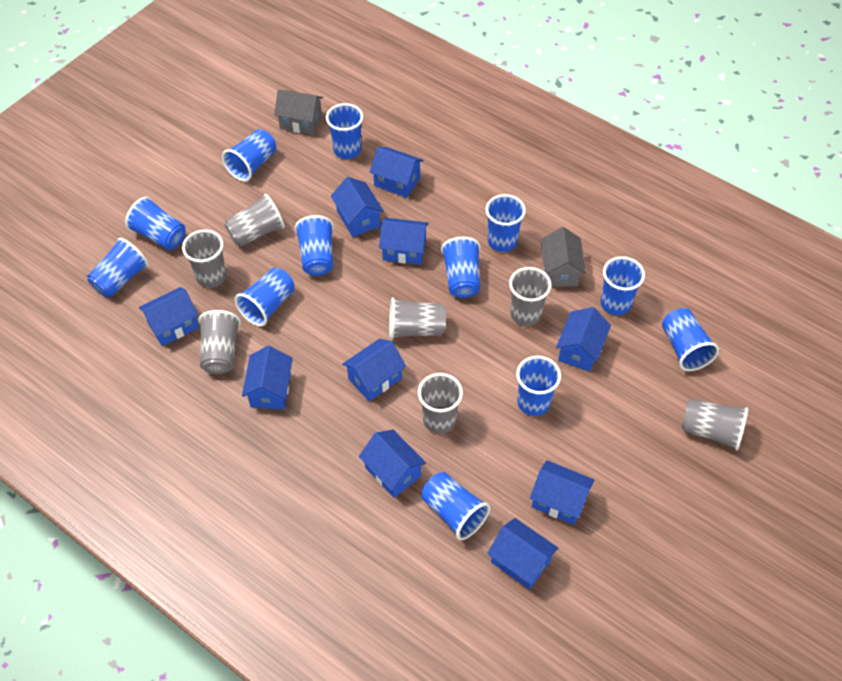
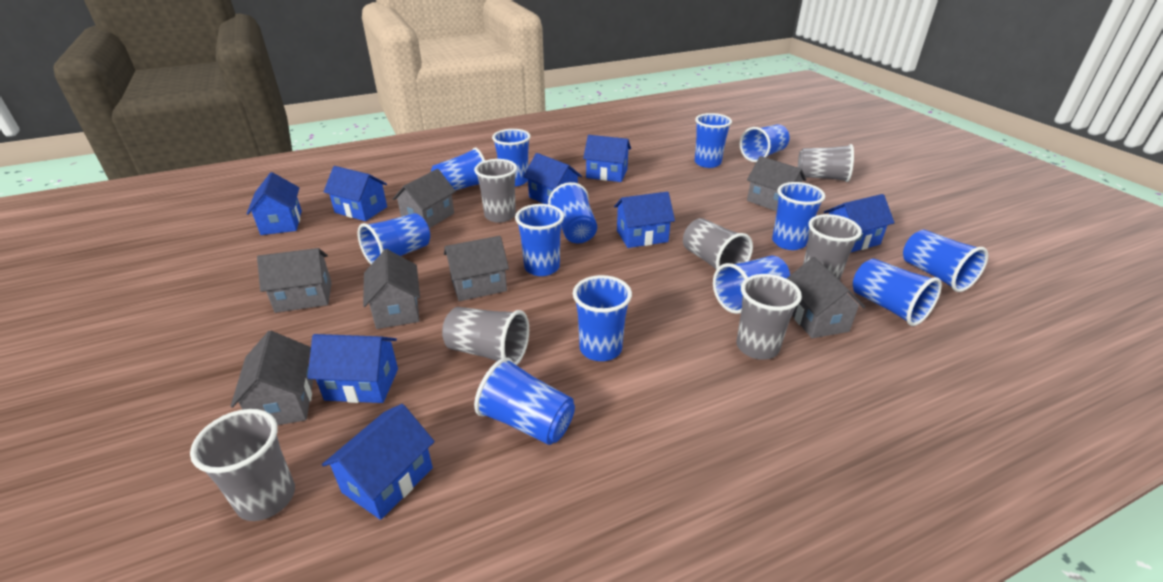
blue cup: 12 -> 13
blue house: 10 -> 8
grey house: 2 -> 7

